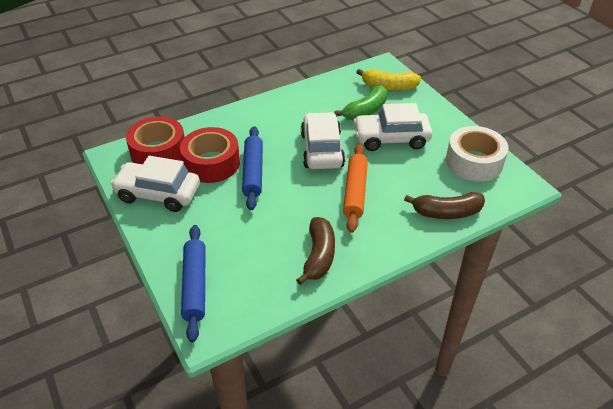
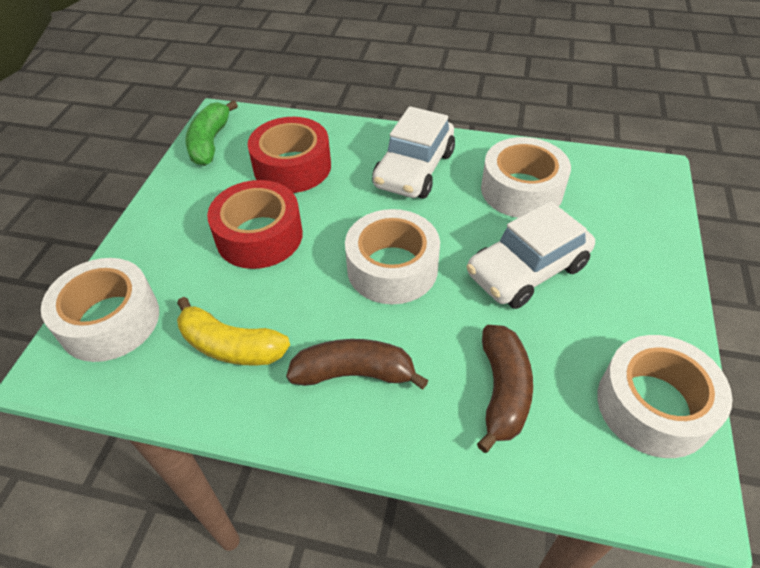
blue rolling pin: 2 -> 0
orange rolling pin: 1 -> 0
white car: 3 -> 2
white tape: 1 -> 4

